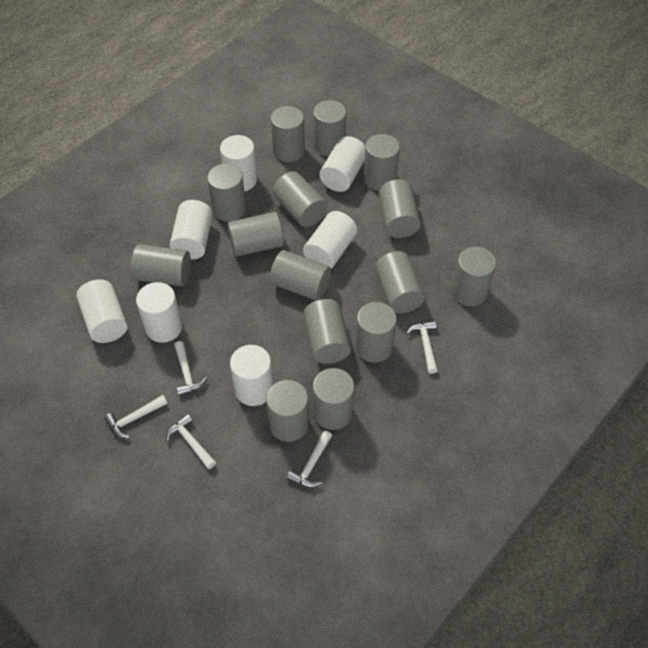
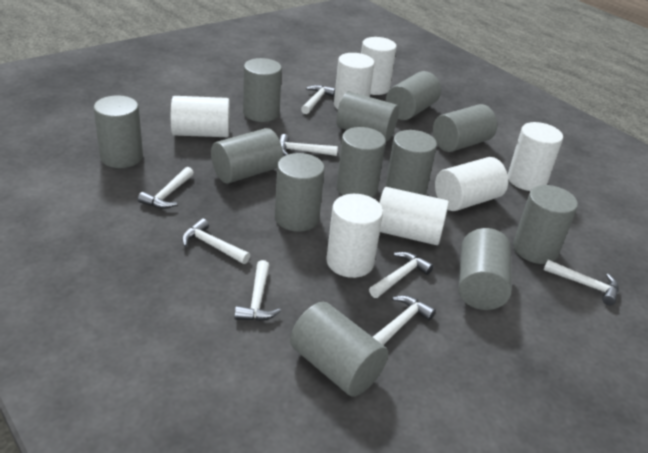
grey cylinder: 15 -> 12
white hammer: 5 -> 8

